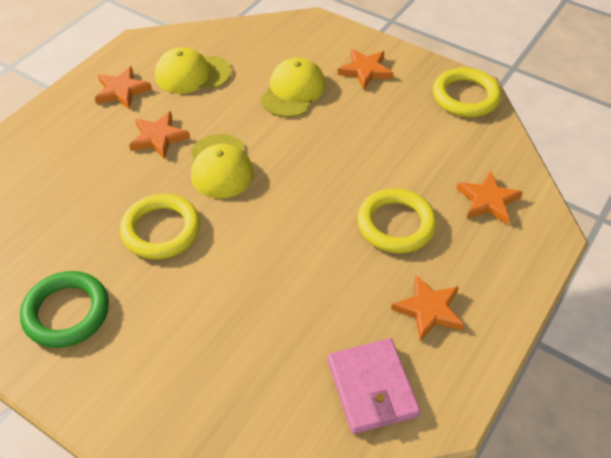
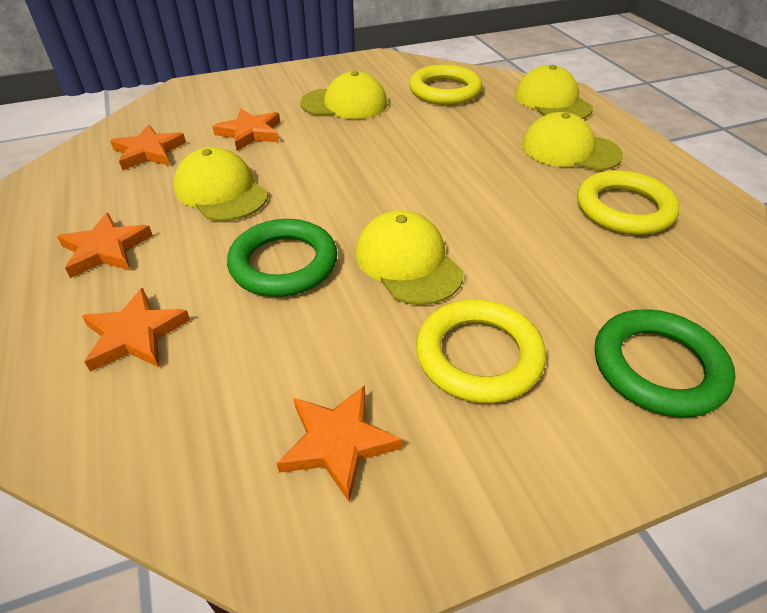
green ring: 1 -> 2
pink wallet: 1 -> 0
yellow cap: 3 -> 5

